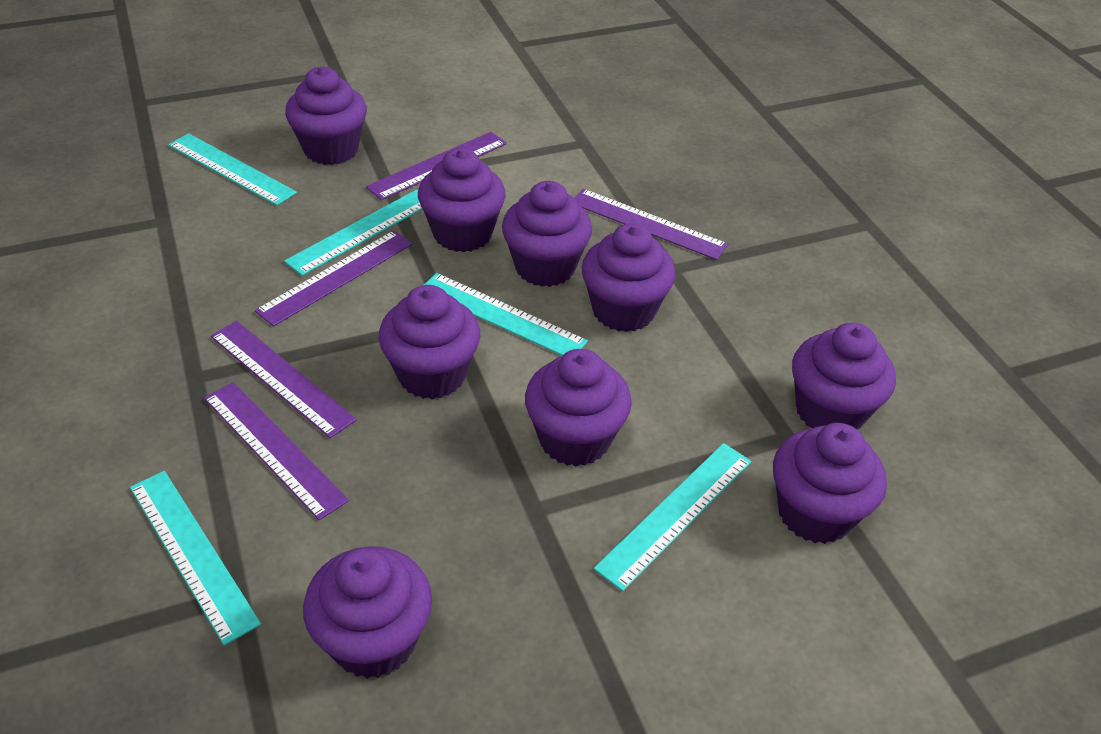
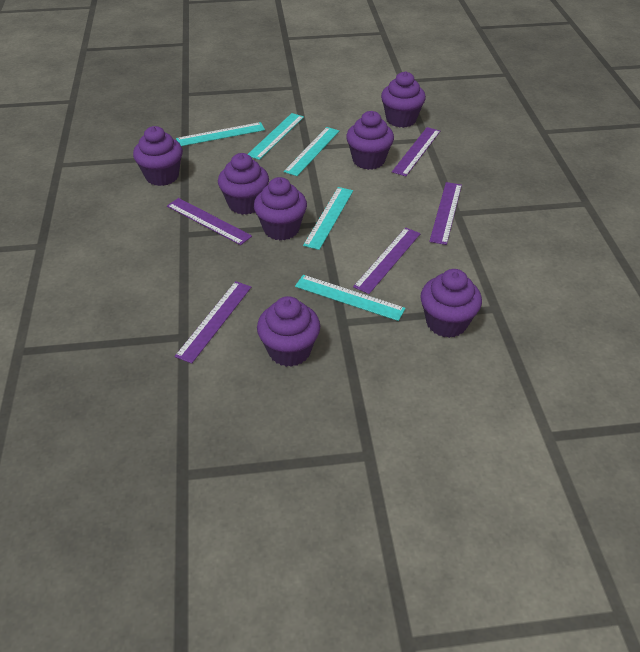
purple cupcake: 9 -> 7

